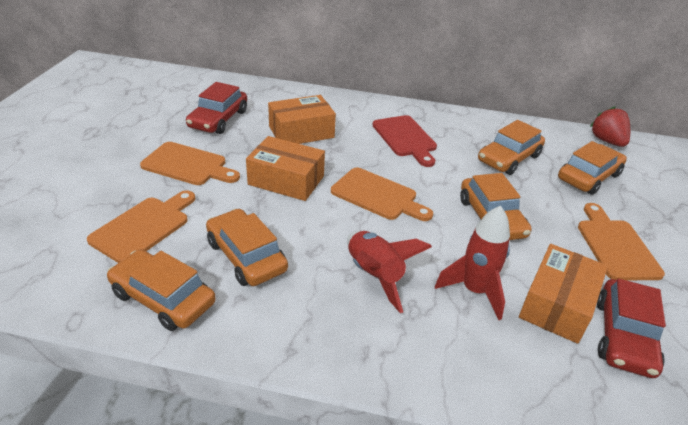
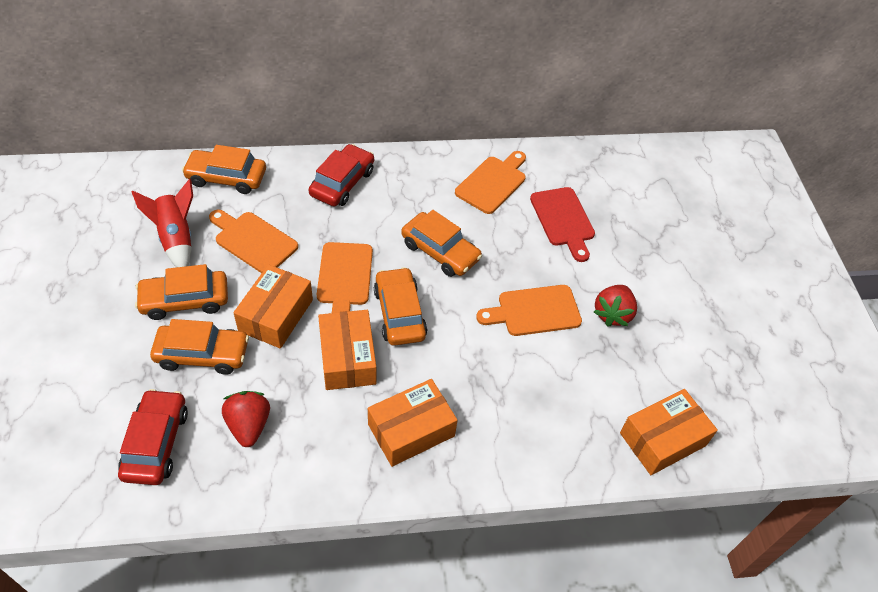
orange box: 3 -> 4
red rocket: 2 -> 1
red strawberry: 1 -> 2

